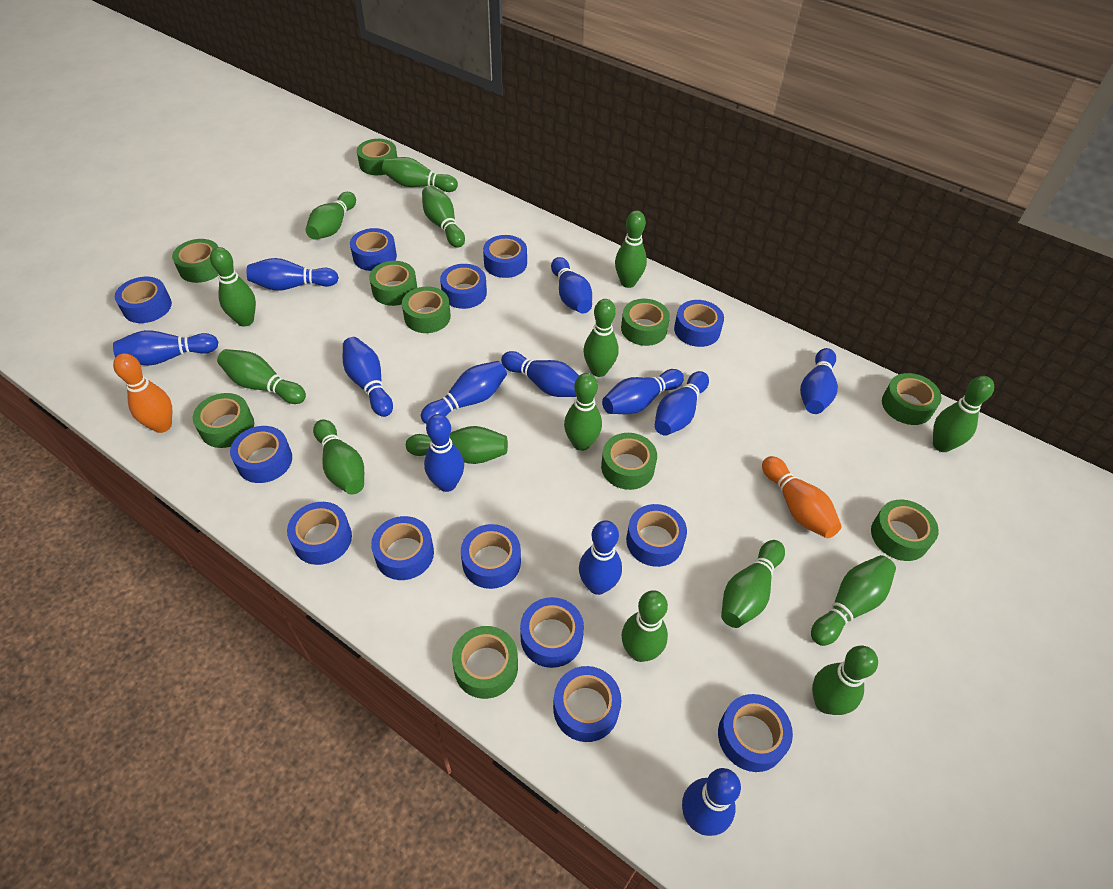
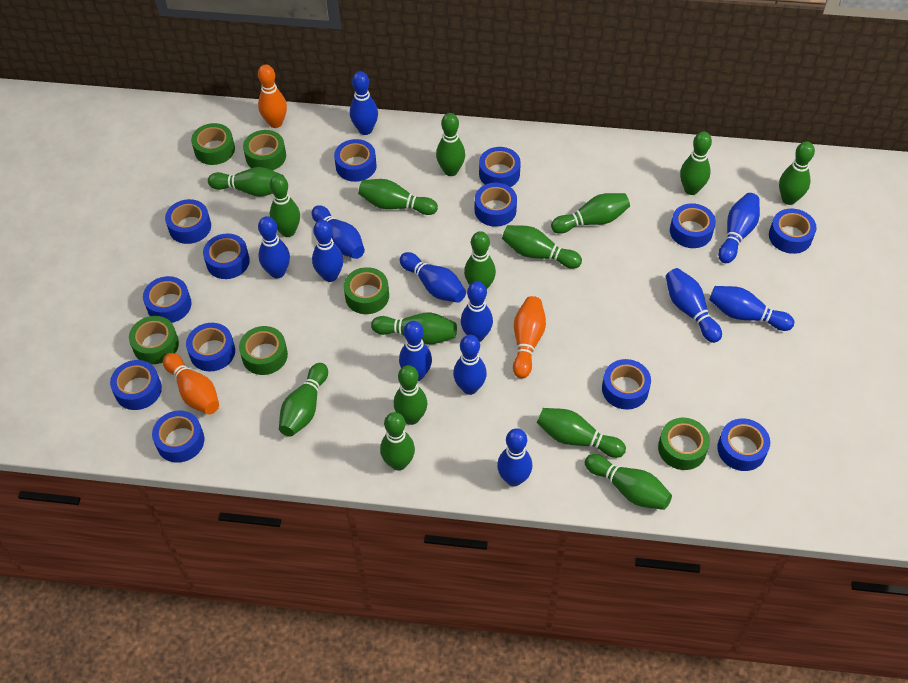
green tape: 10 -> 6
orange bowling pin: 2 -> 3

